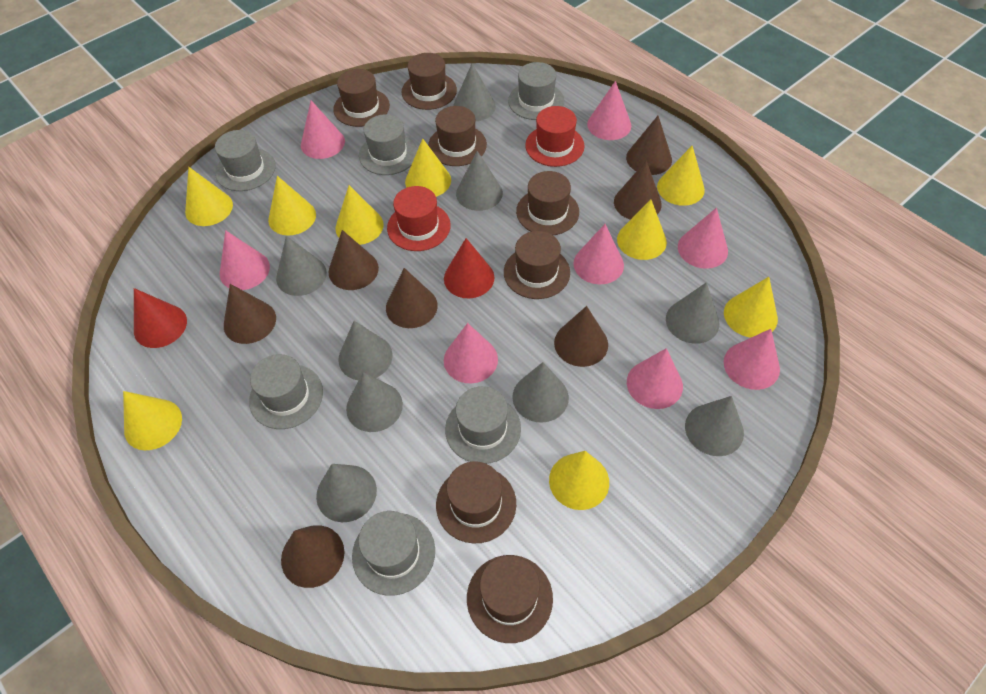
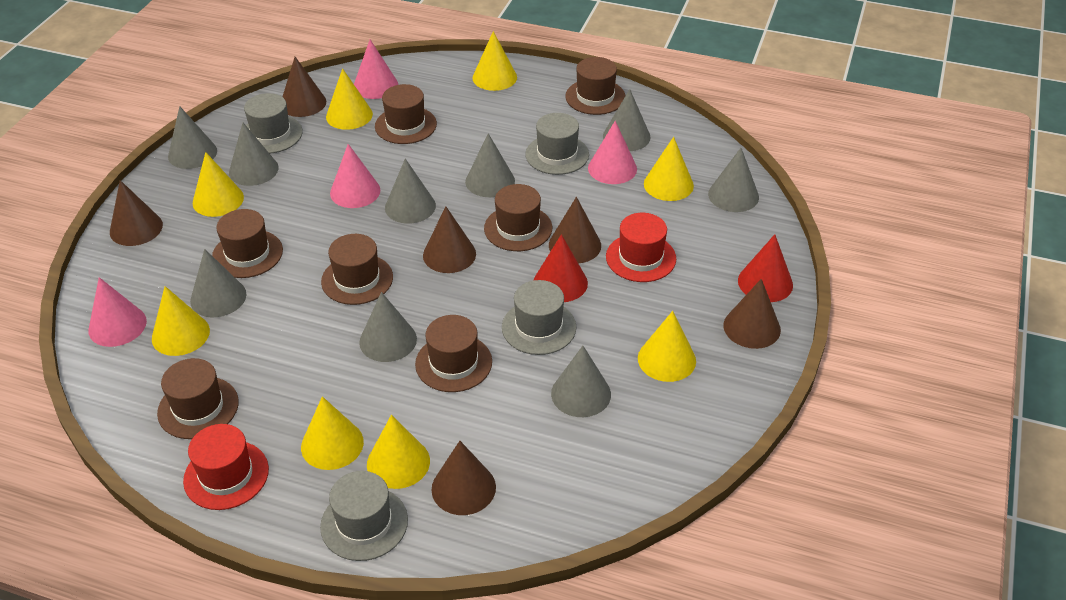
brown cone: 7 -> 6
grey hat: 6 -> 4
pink cone: 8 -> 4
yellow cone: 9 -> 8

